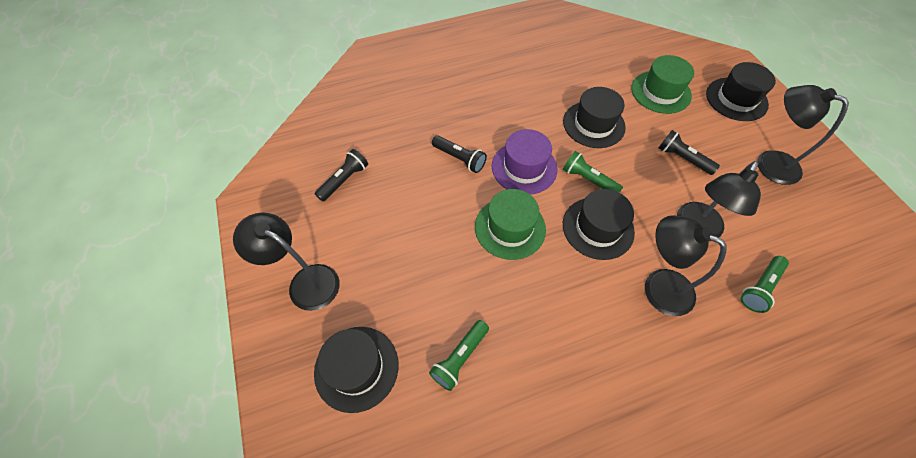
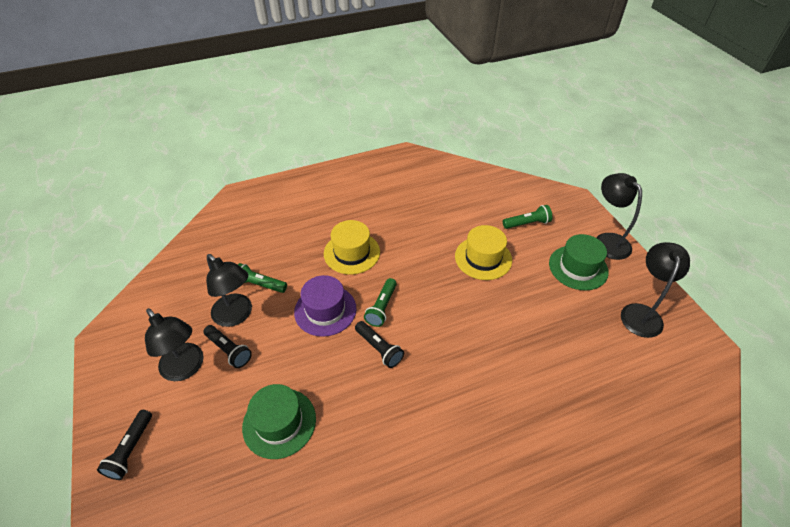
black hat: 4 -> 0
yellow hat: 0 -> 2

